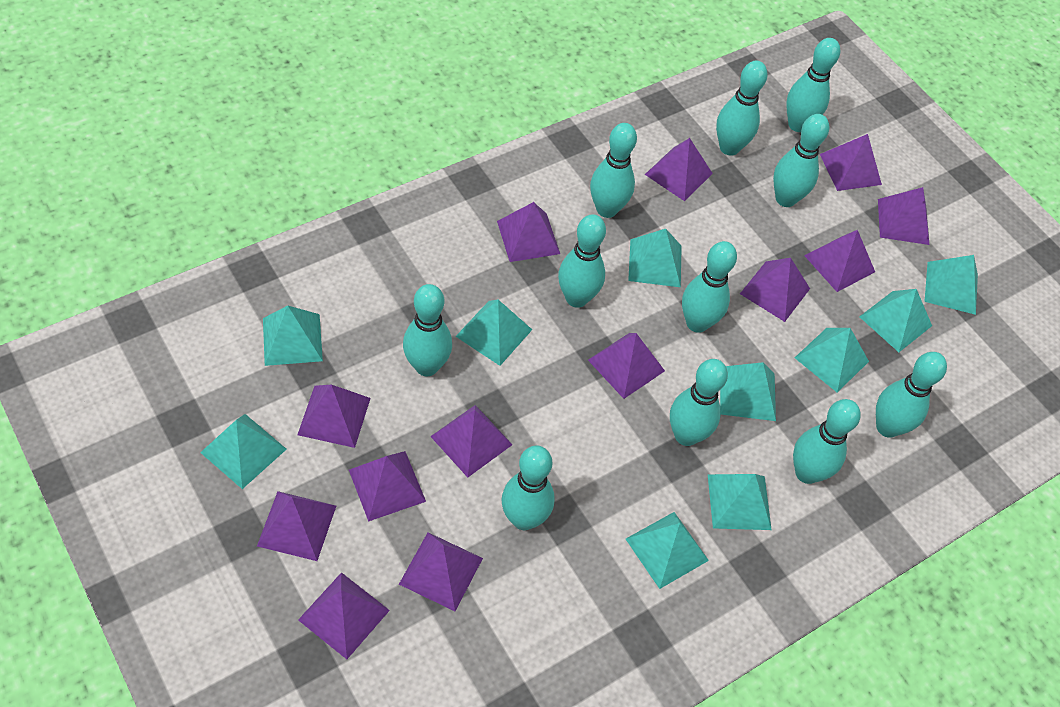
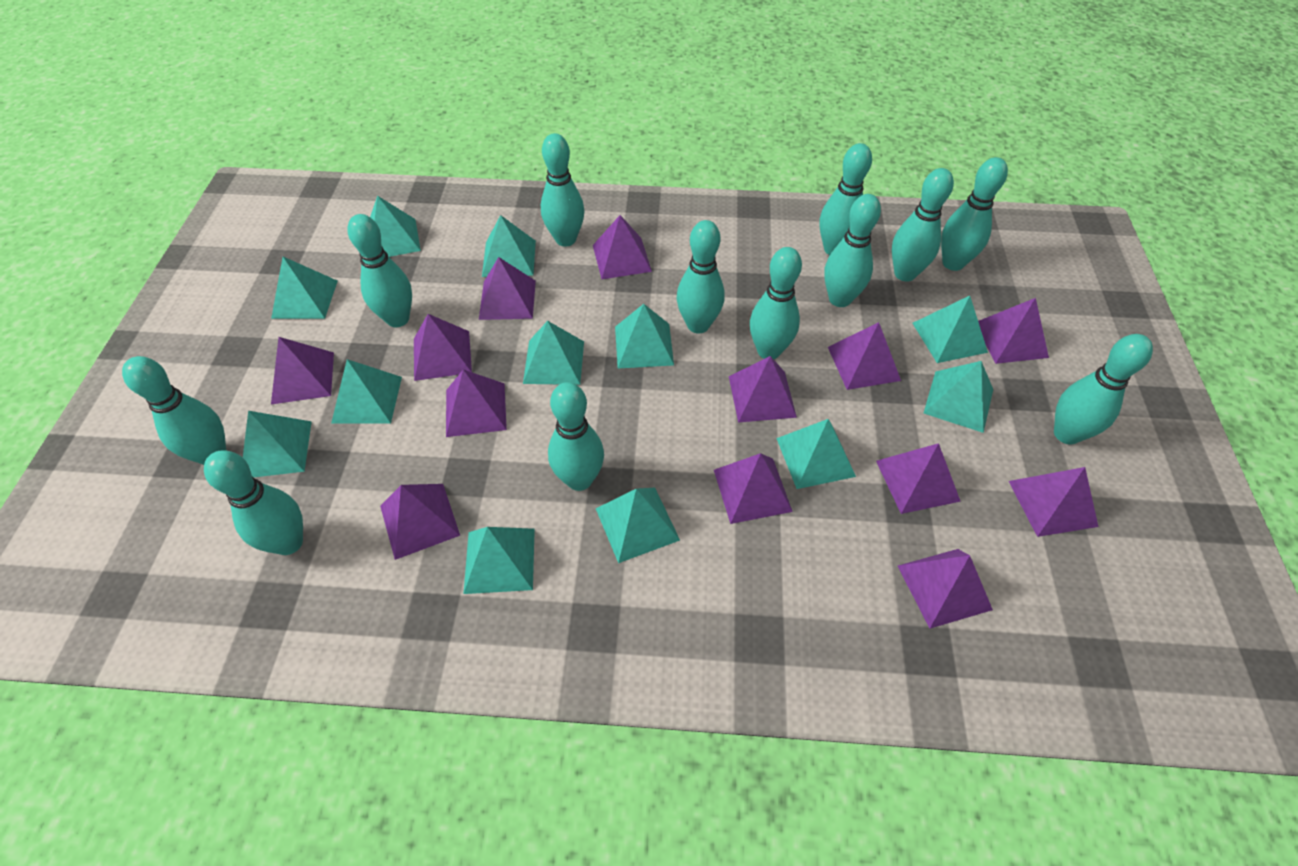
turquoise bowling pin: 11 -> 12
turquoise pyramid: 10 -> 12

